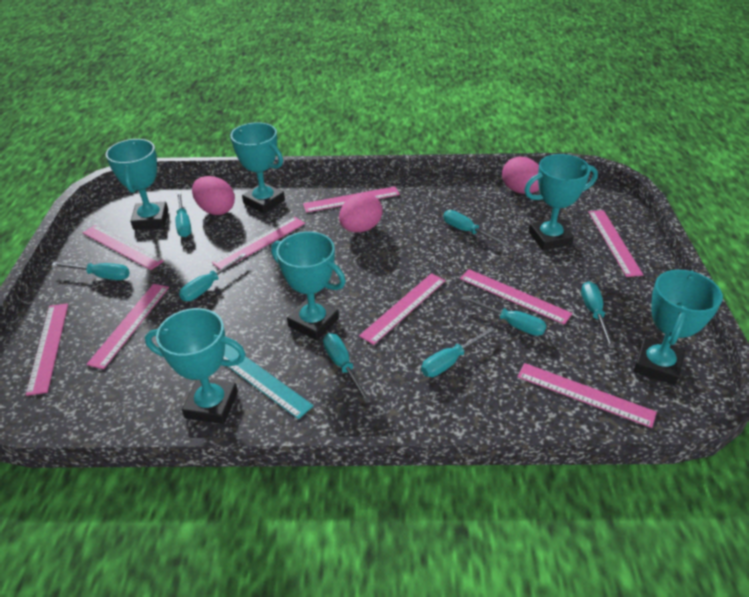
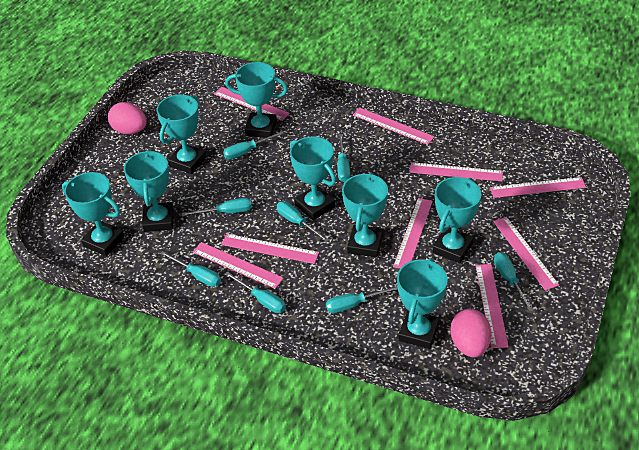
pink egg: 3 -> 2
turquoise ruler: 1 -> 0
turquoise trophy: 6 -> 8

